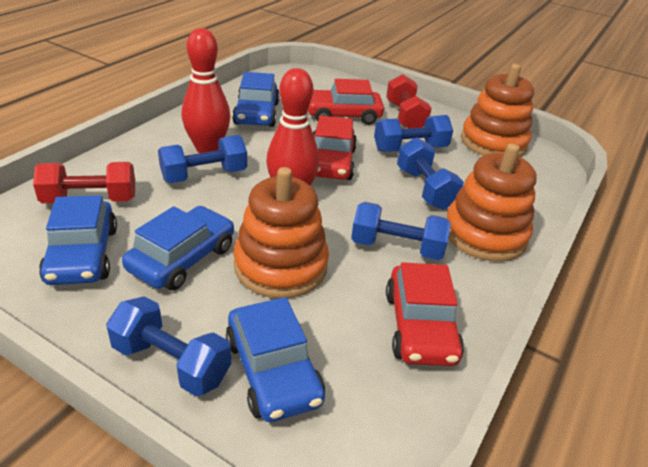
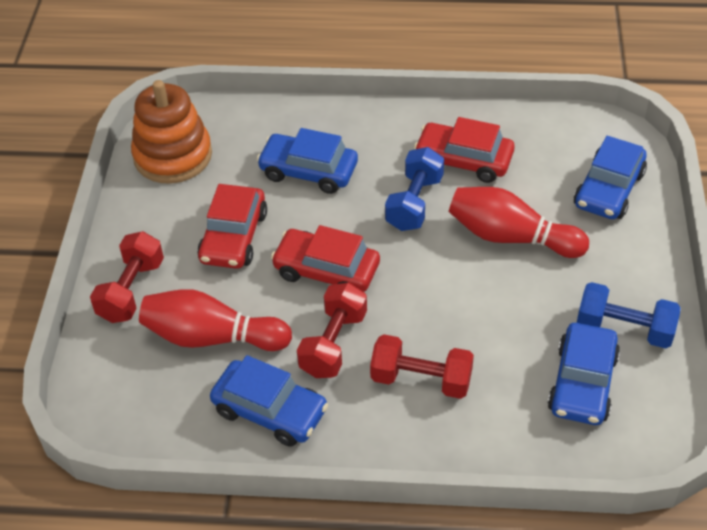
blue dumbbell: 5 -> 2
orange stacking toy: 3 -> 1
red dumbbell: 2 -> 3

